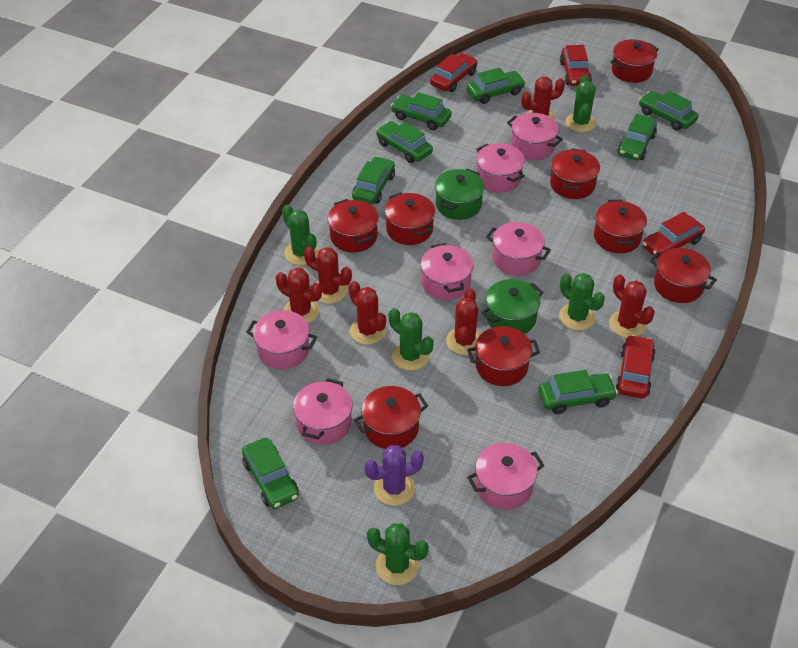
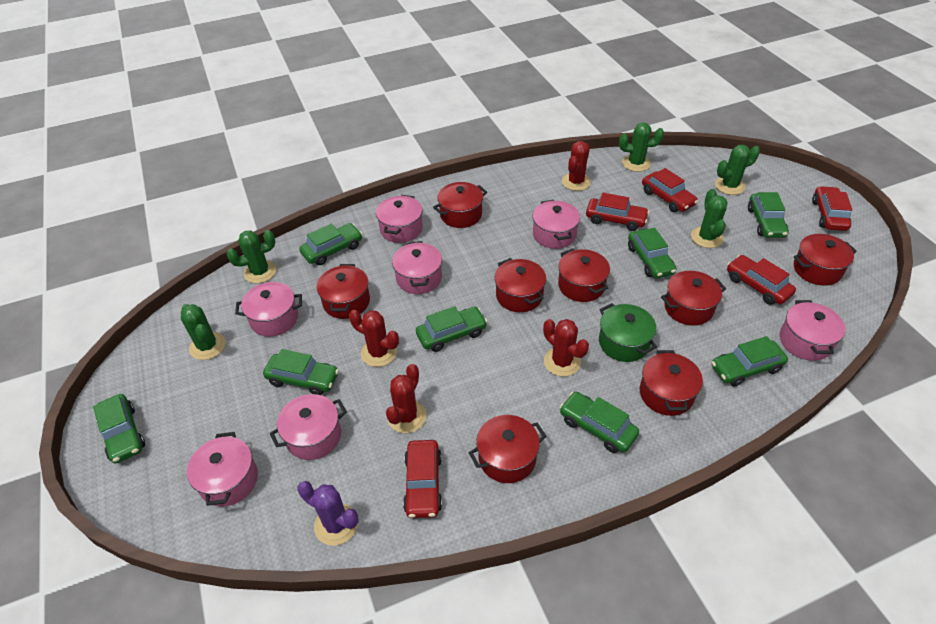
green pot: 2 -> 1
red cactus: 6 -> 4
red car: 4 -> 5

